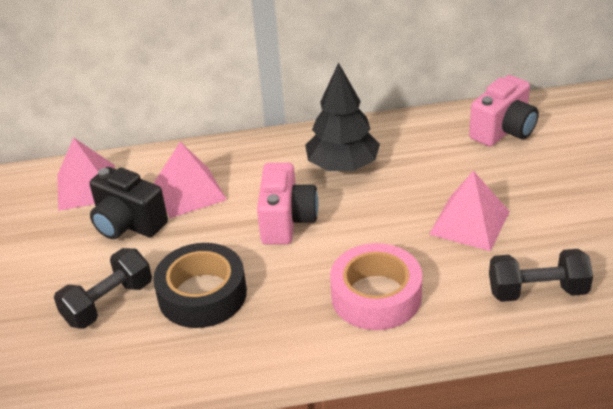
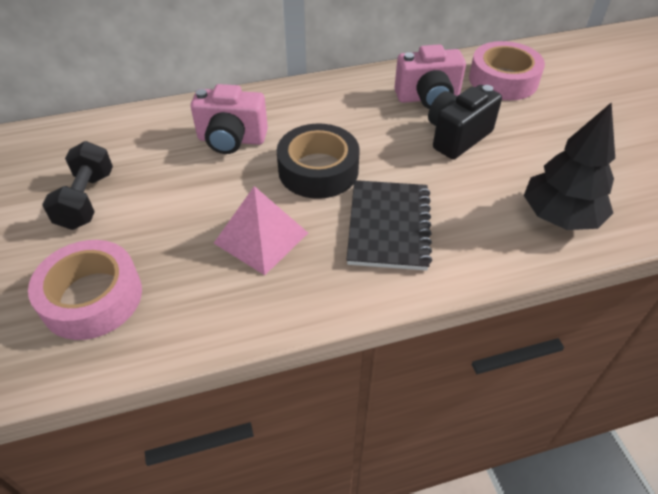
black dumbbell: 2 -> 1
black notebook: 0 -> 1
pink pyramid: 3 -> 1
pink tape: 1 -> 2

